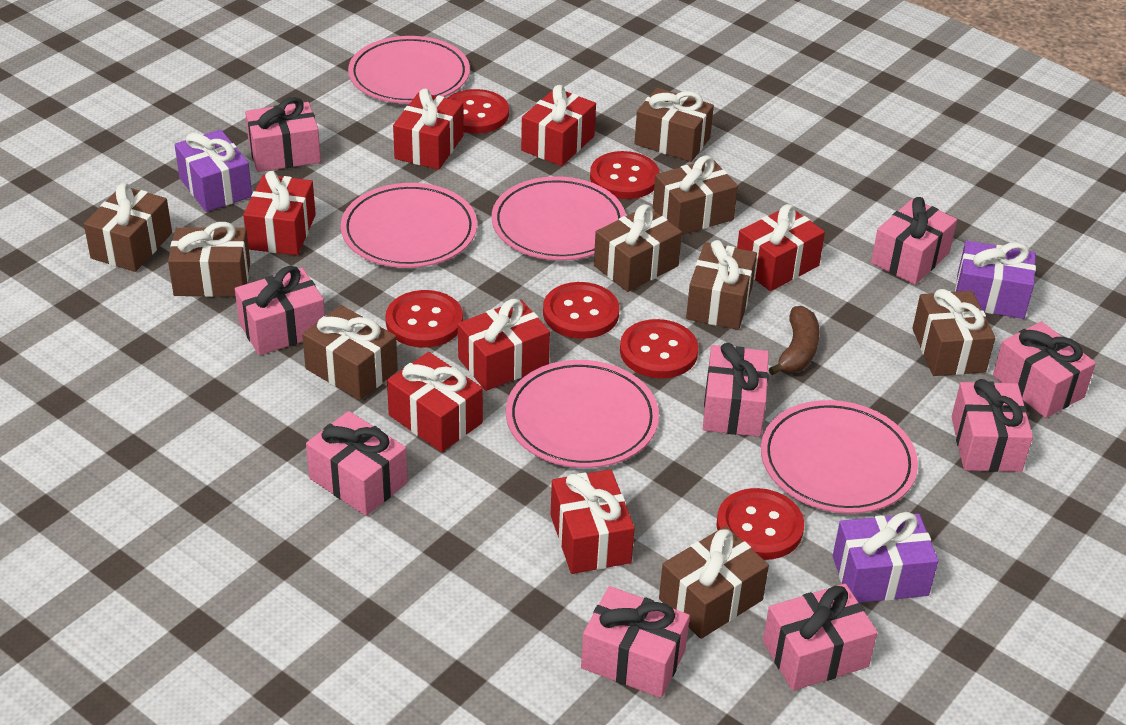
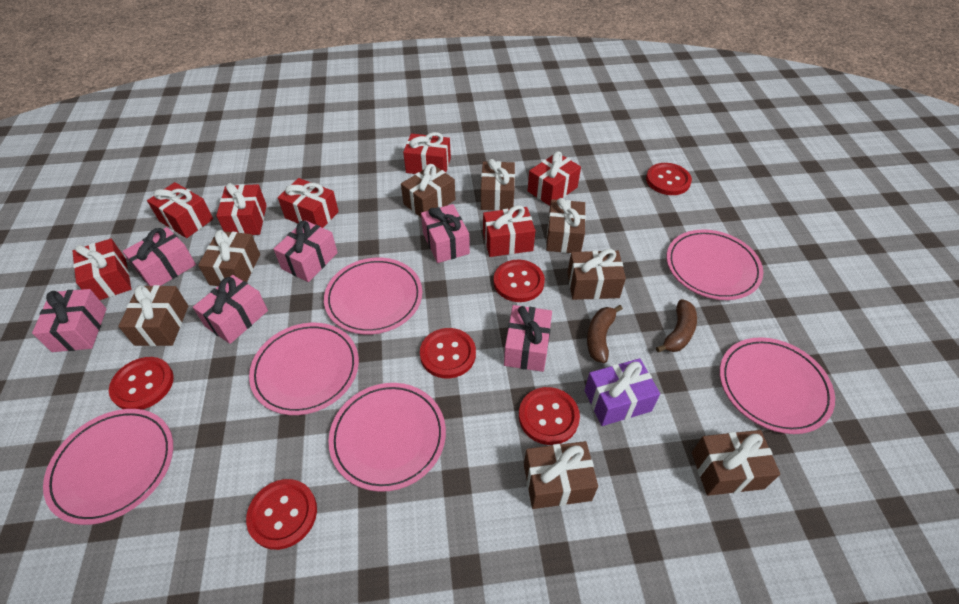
brown banana: 1 -> 2
brown gift: 9 -> 8
pink gift: 9 -> 6
pink plate: 5 -> 6
purple gift: 3 -> 1

